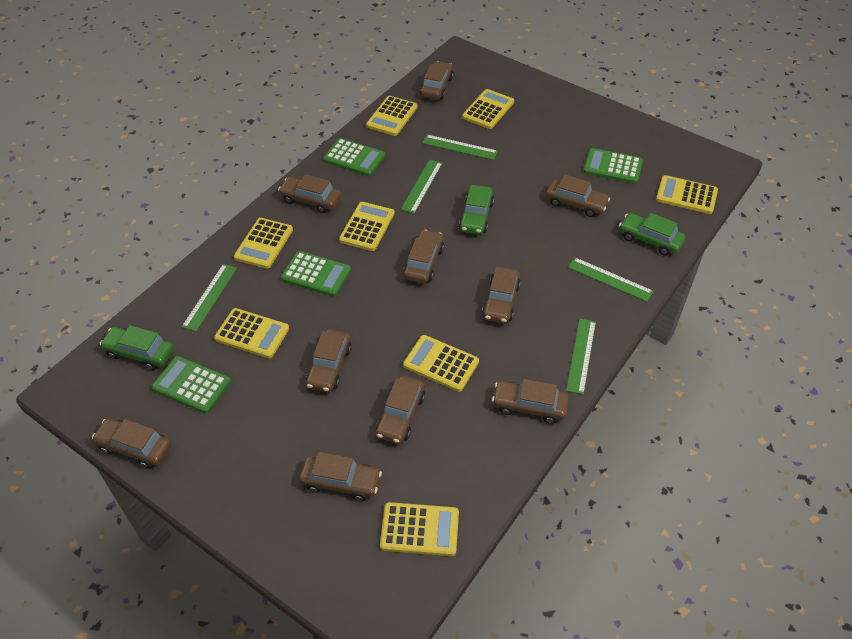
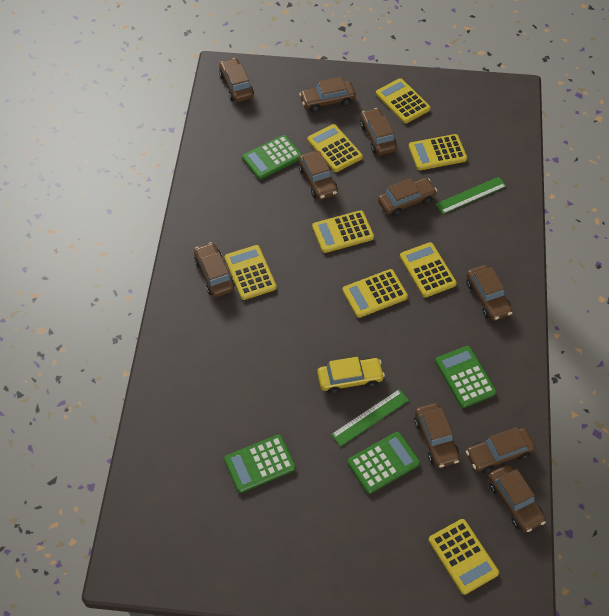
green car: 3 -> 0
green ruler: 5 -> 2
yellow car: 0 -> 1

